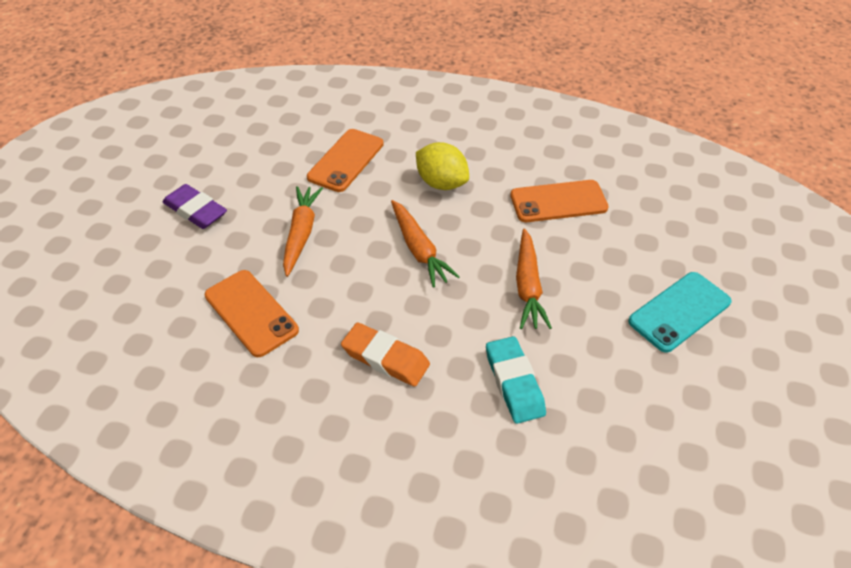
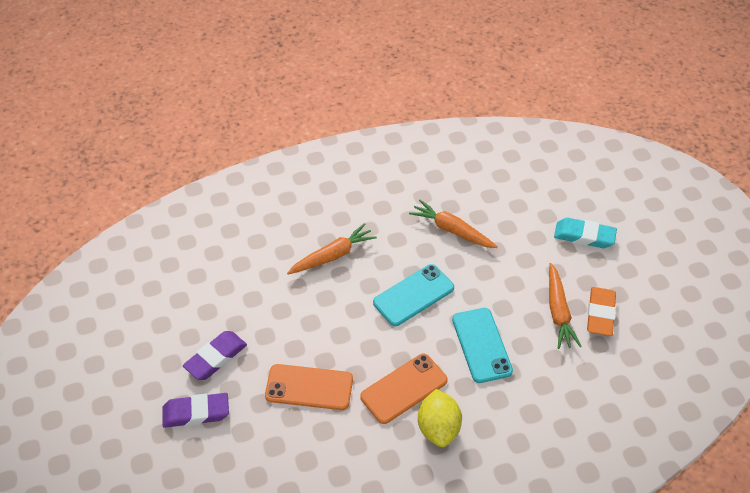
orange phone: 3 -> 2
purple eraser: 1 -> 2
turquoise phone: 1 -> 2

